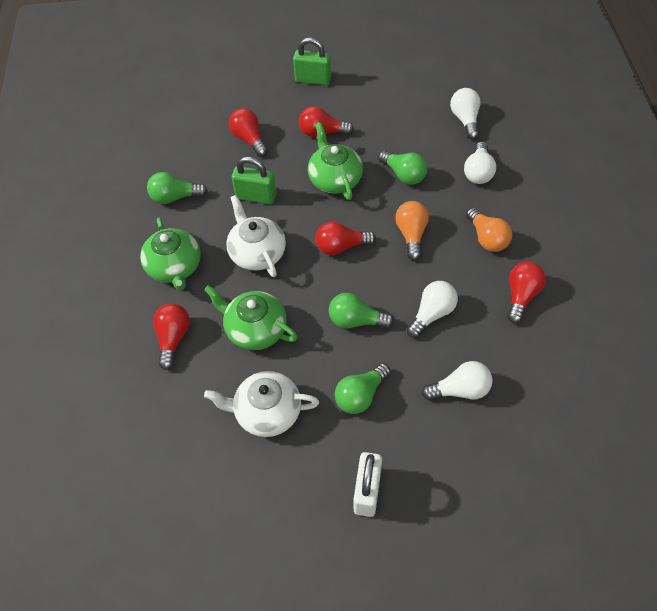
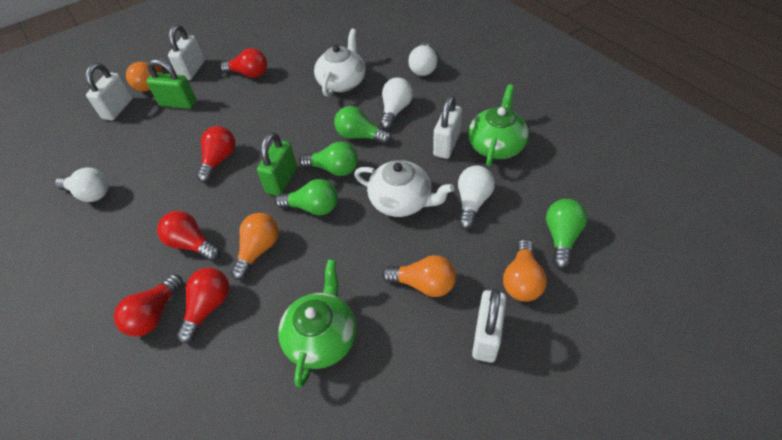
green teapot: 3 -> 2
orange light bulb: 2 -> 4
white padlock: 1 -> 4

